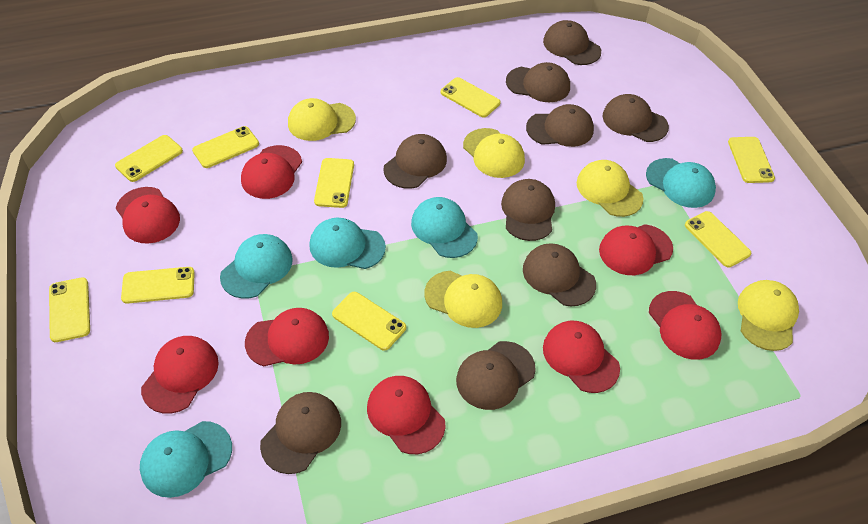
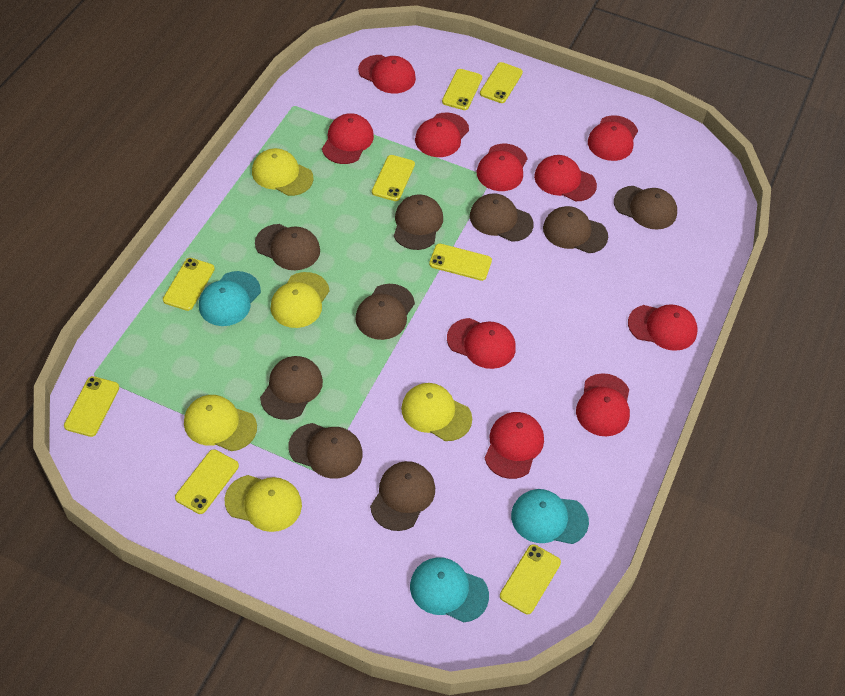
red cap: 8 -> 10
turquoise cap: 5 -> 3
yellow phone: 9 -> 8

